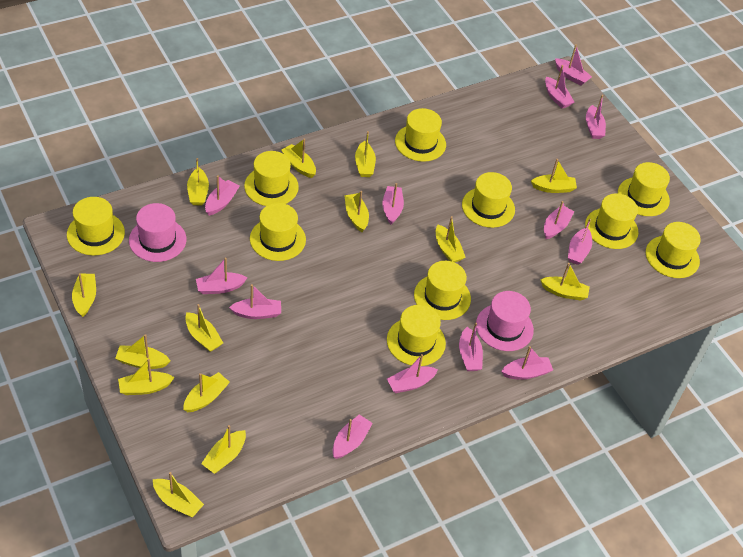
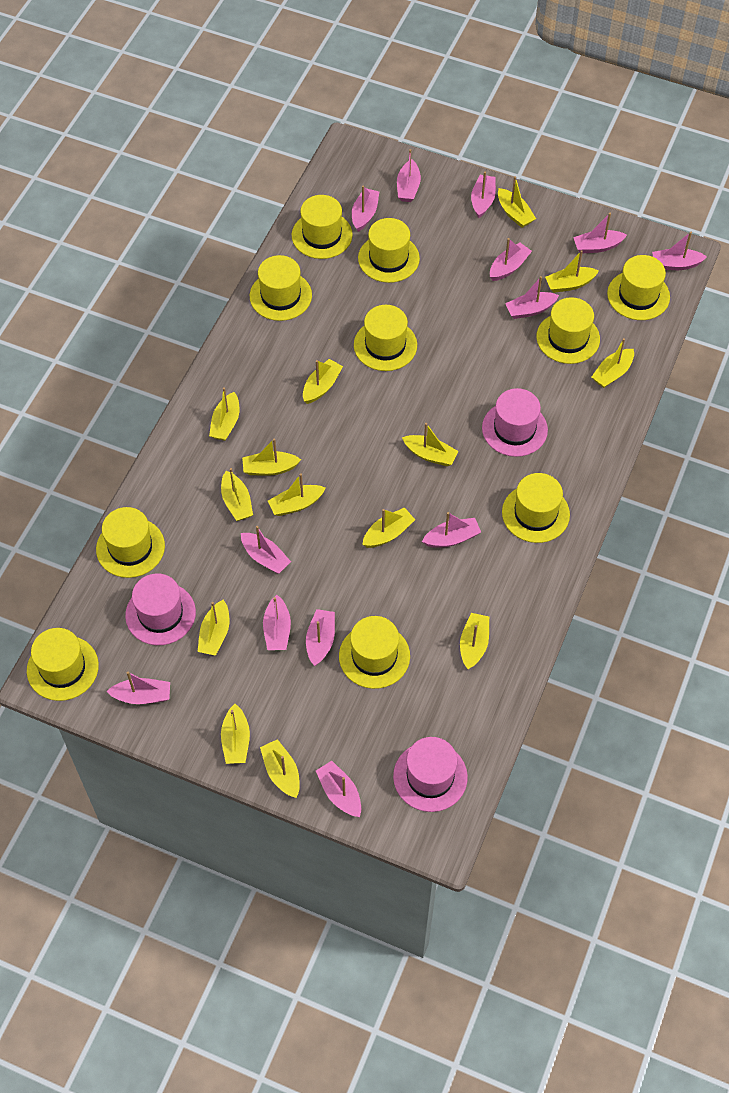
pink hat: 2 -> 3

